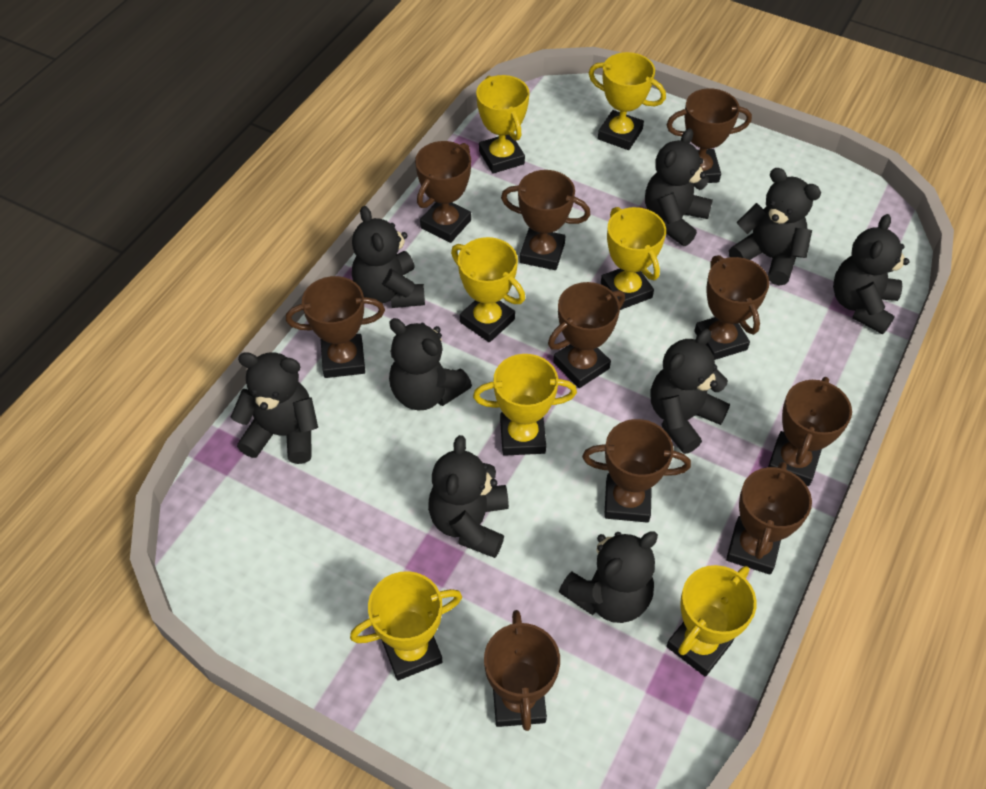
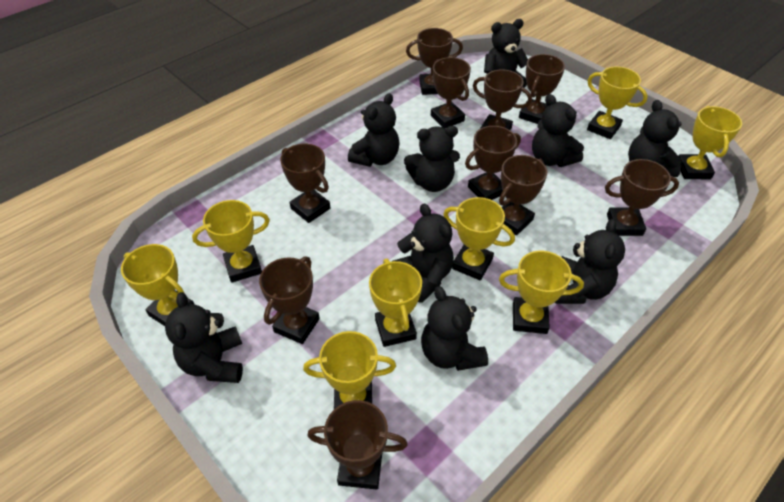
yellow trophy: 7 -> 8

